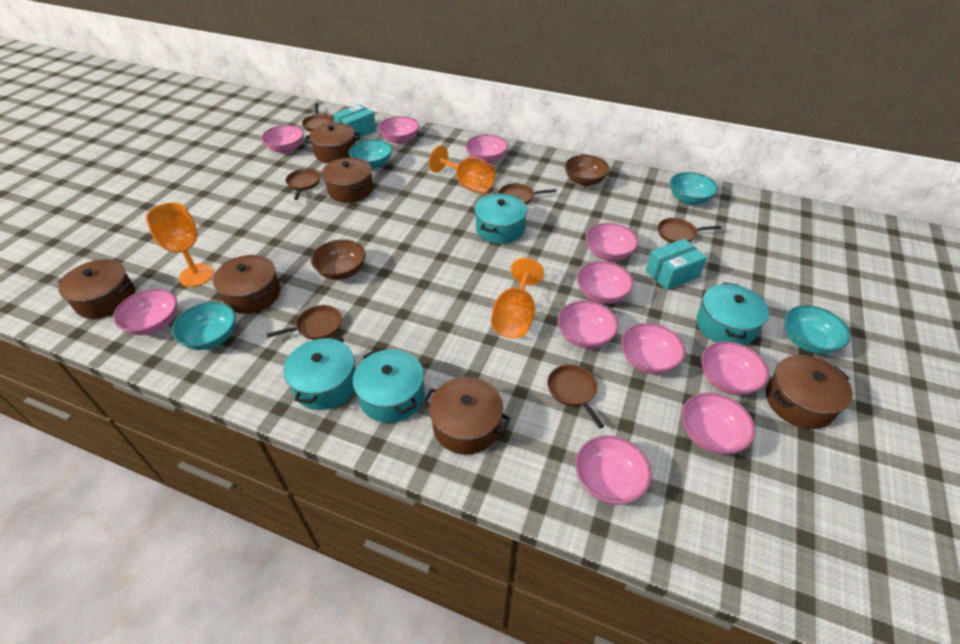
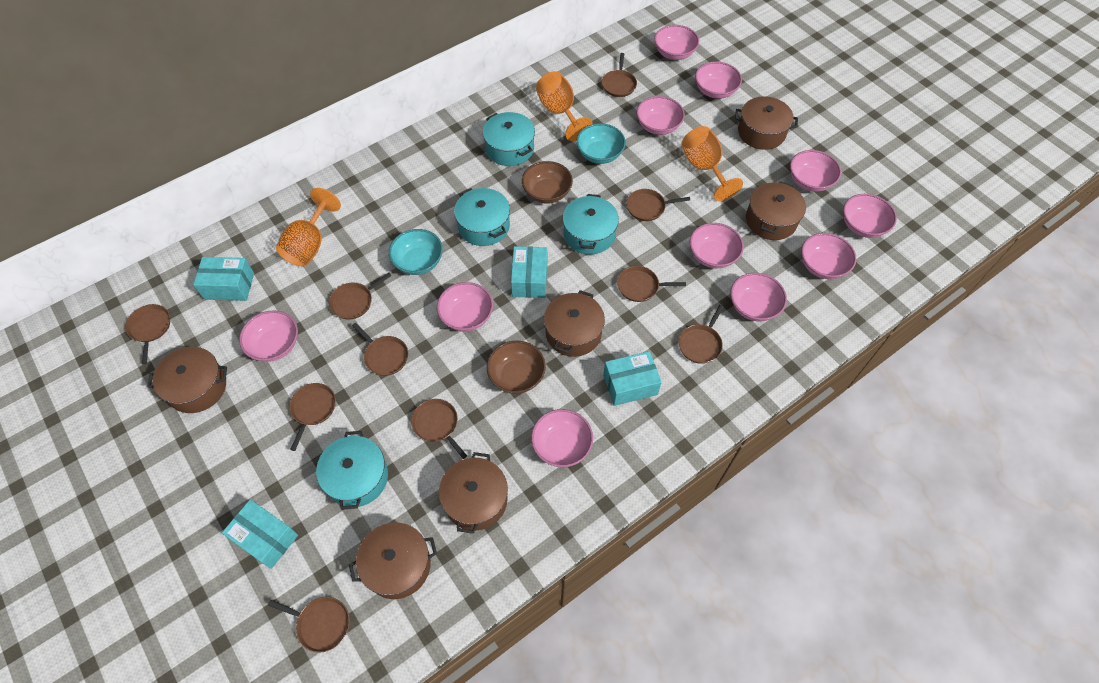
brown pan: 6 -> 10
turquoise bowl: 4 -> 2
turquoise box: 2 -> 4

